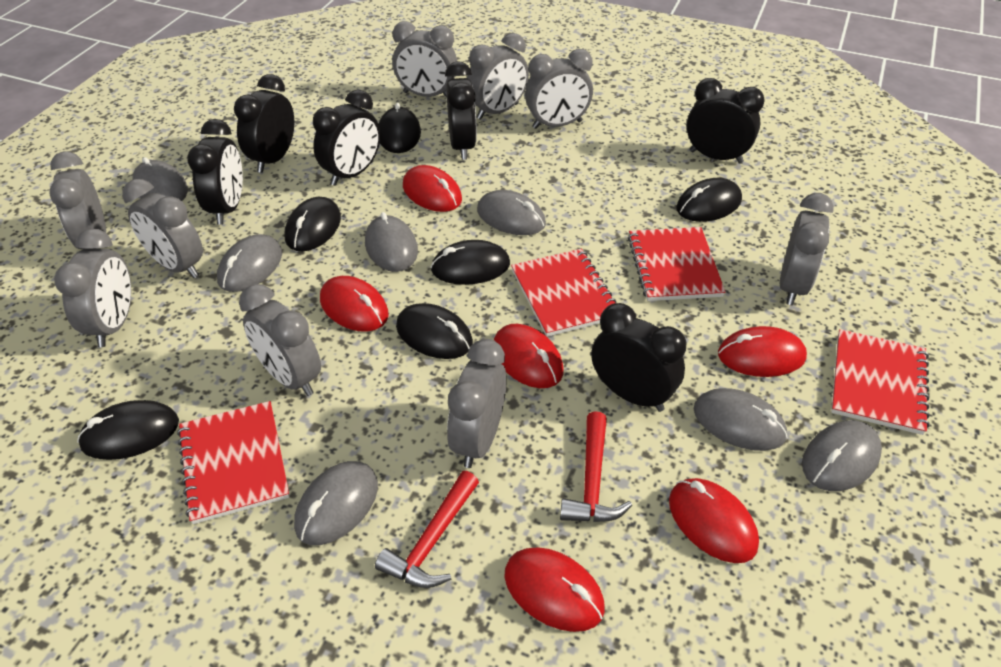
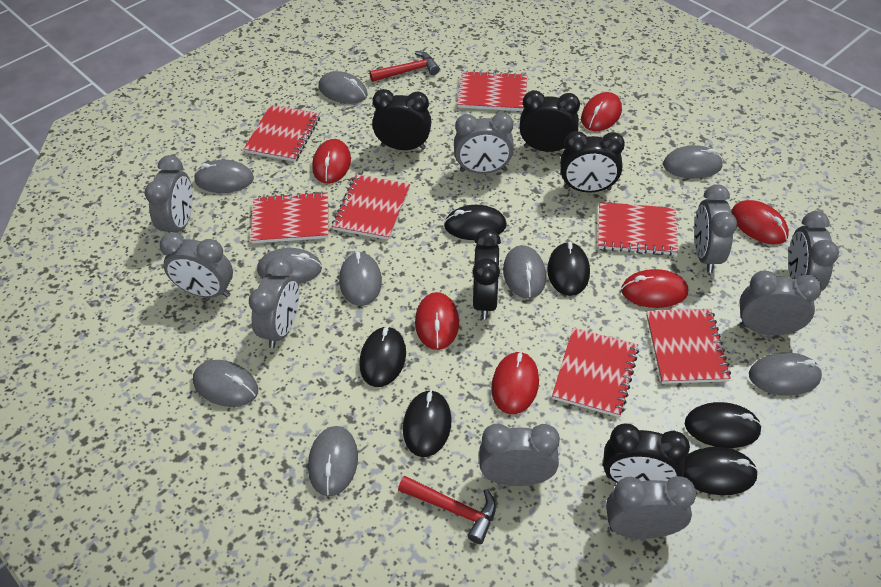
black clock: 6 -> 5
grey mouse: 7 -> 9
red notebook: 4 -> 7

